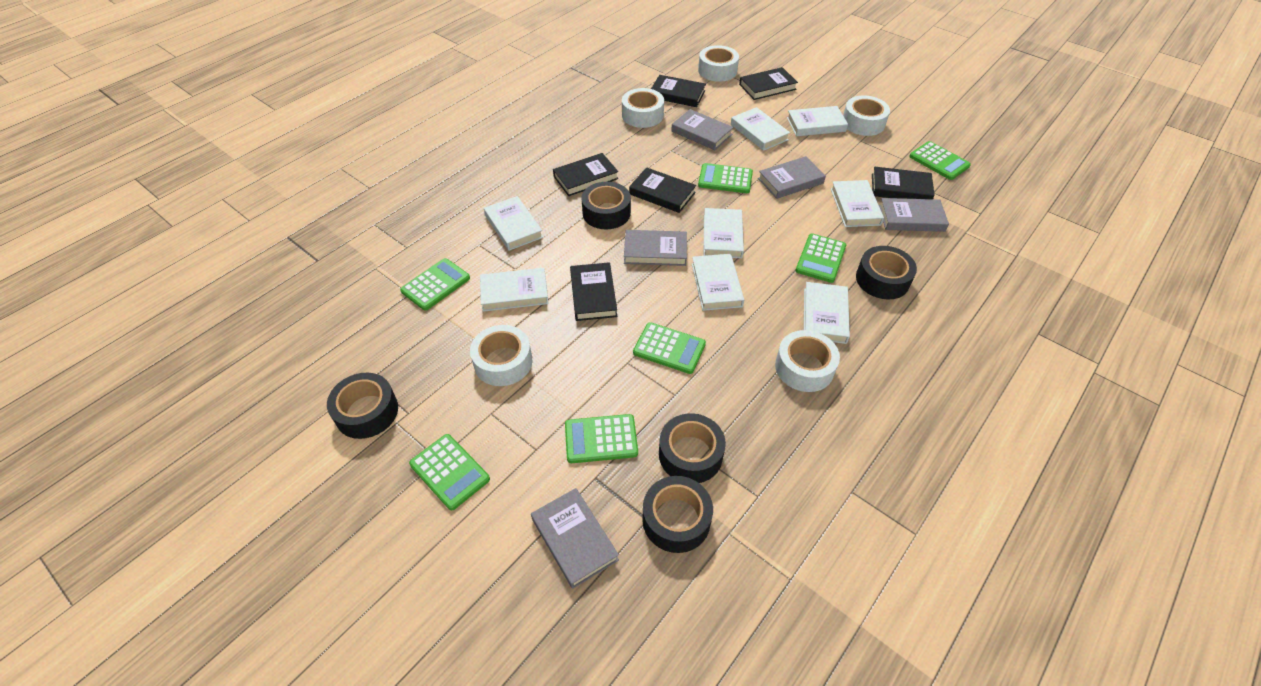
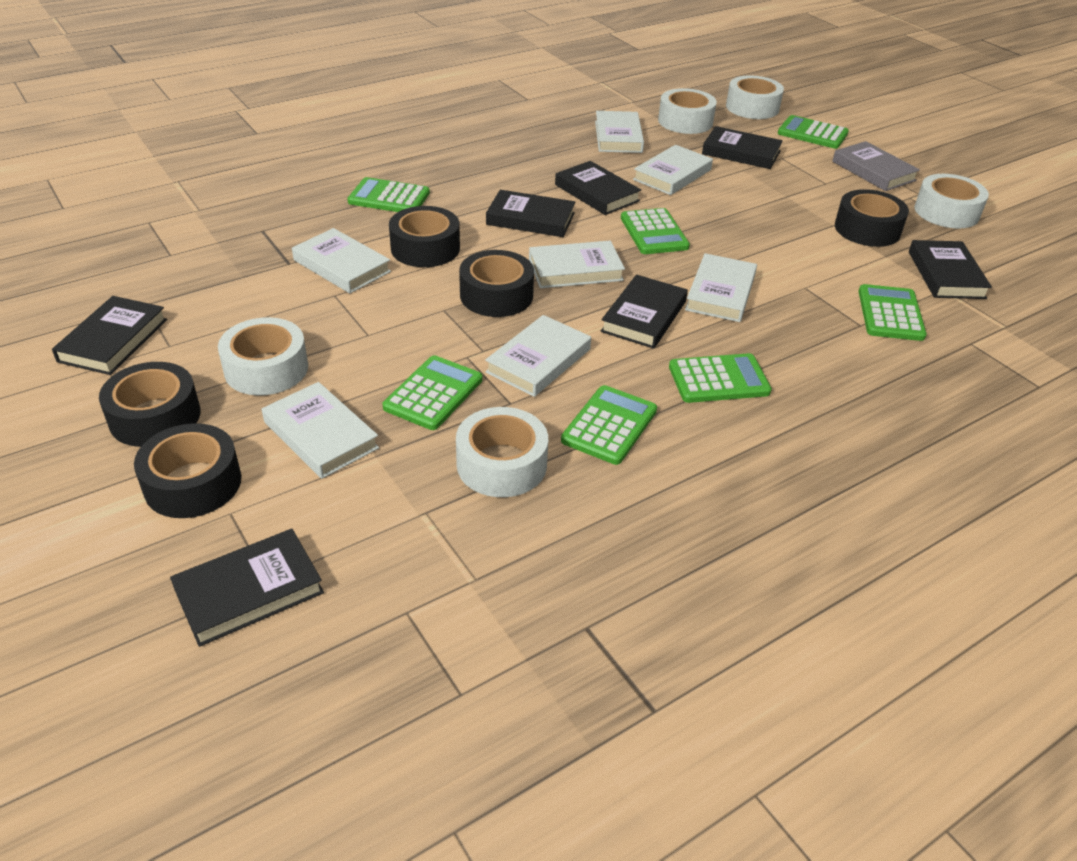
black book: 6 -> 7
grey book: 5 -> 1
white book: 8 -> 7

